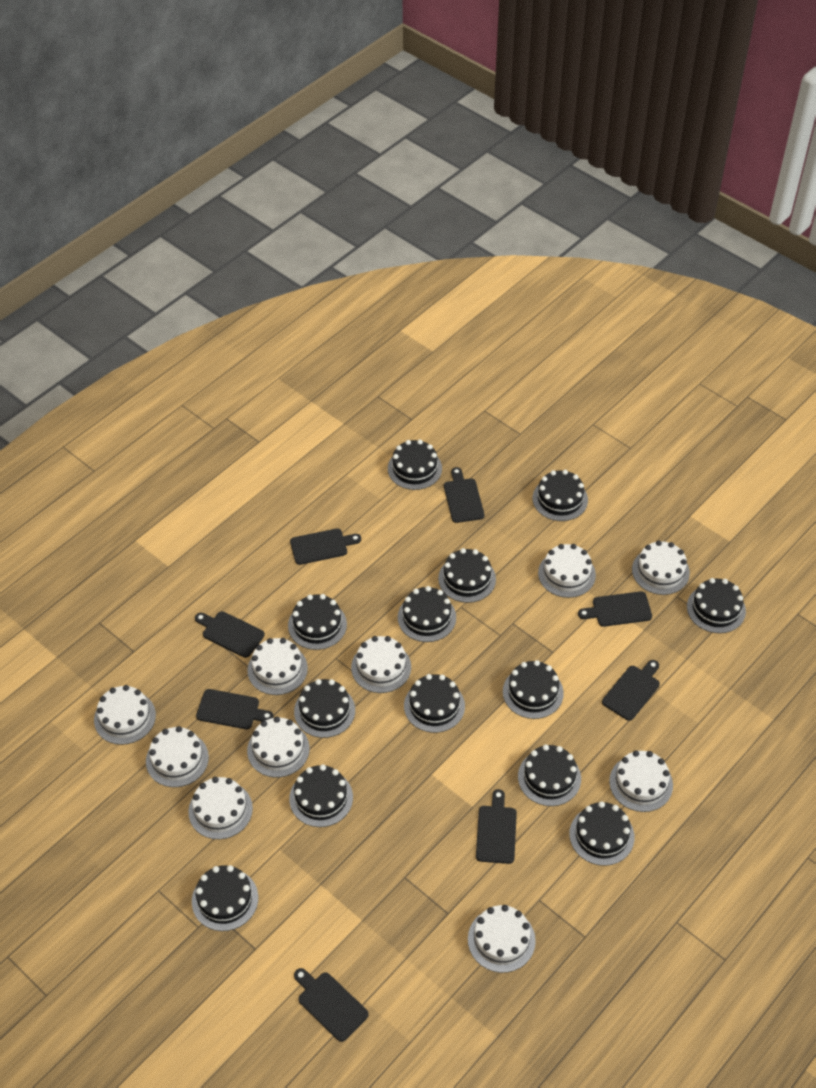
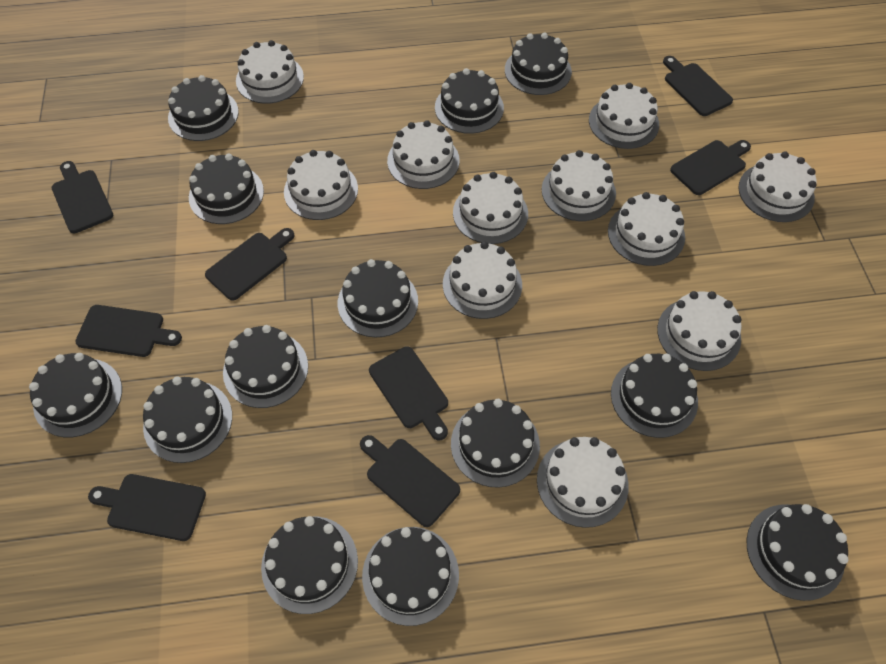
white cake: 10 -> 11

